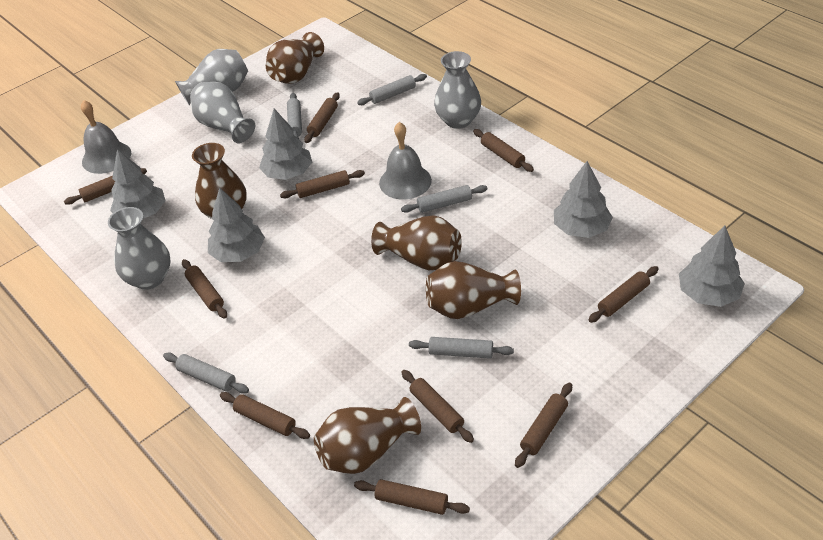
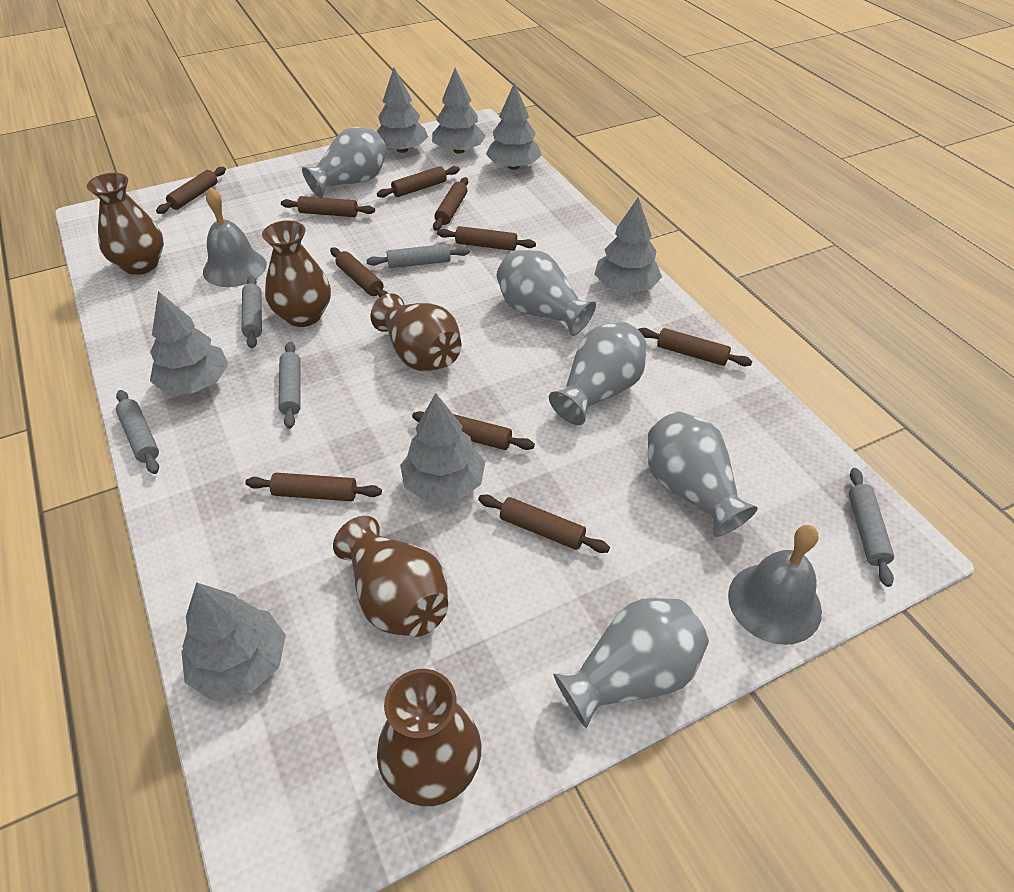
grey tree: 5 -> 7
grey vase: 4 -> 5

